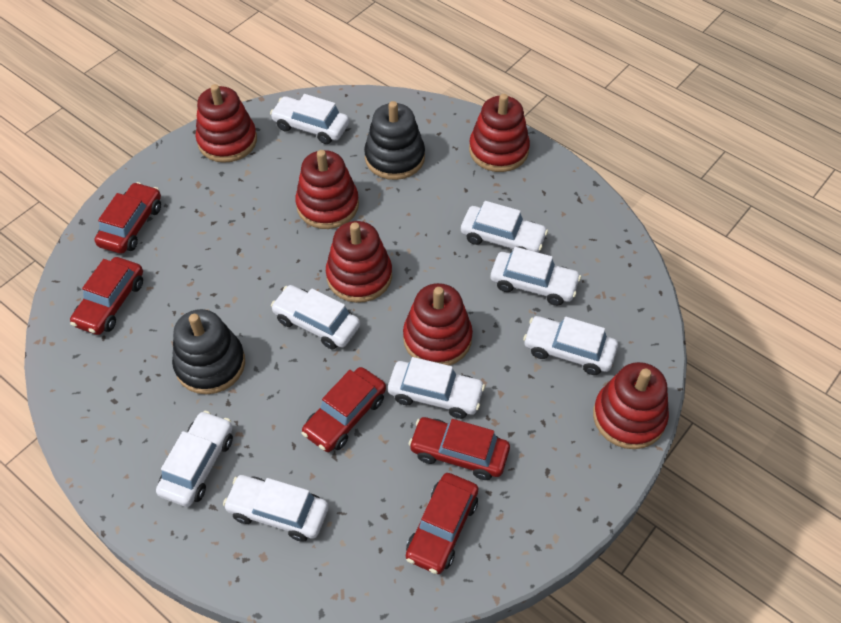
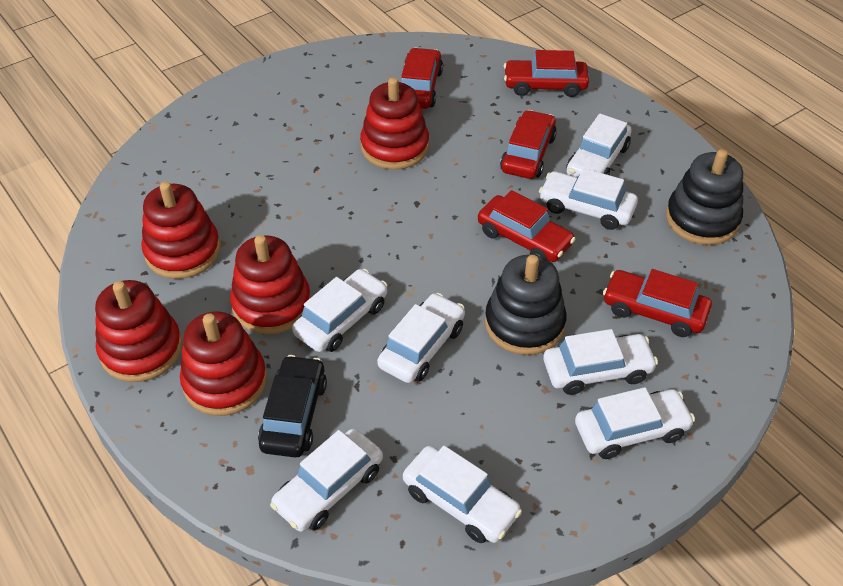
black car: 0 -> 1
red stacking toy: 6 -> 5

